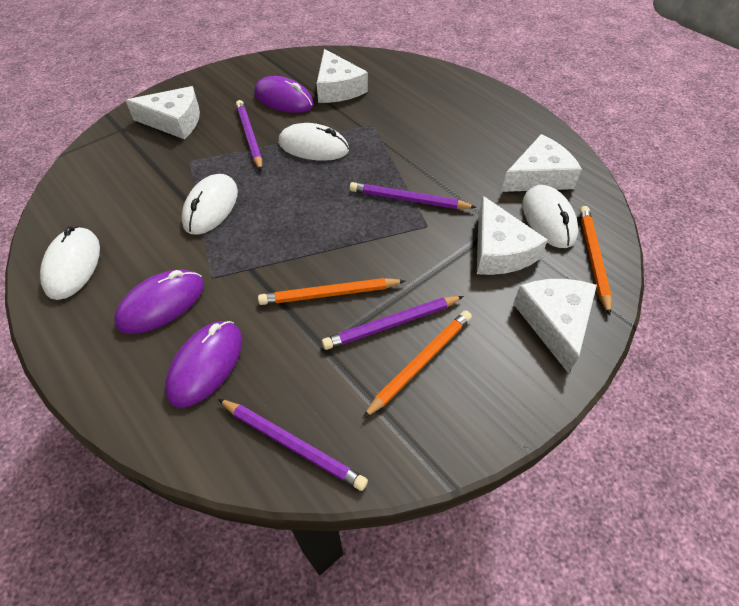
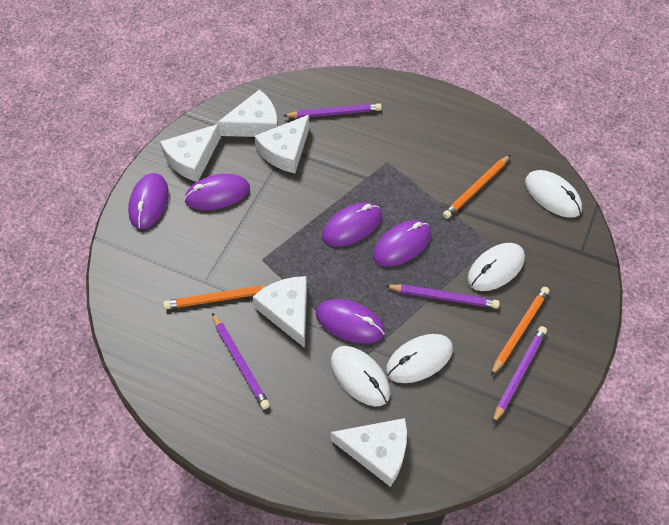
purple mouse: 3 -> 5

